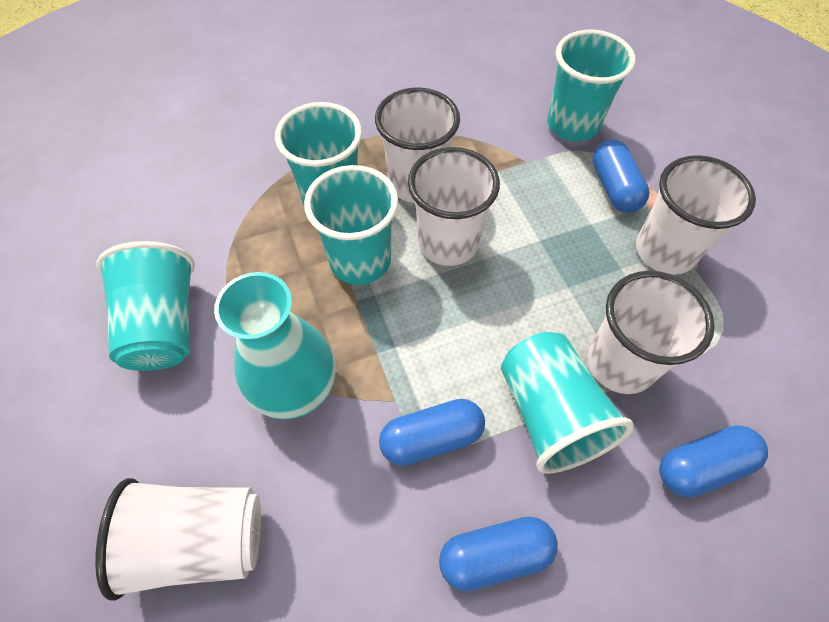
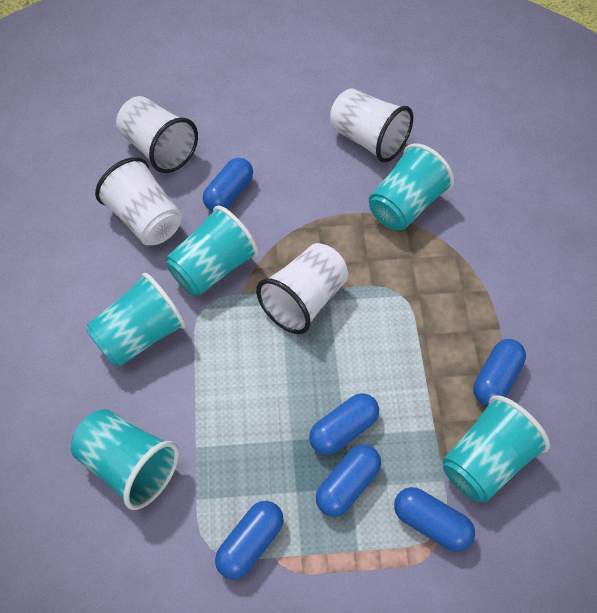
blue capsule: 4 -> 6
turquoise vase: 1 -> 0
white cup: 5 -> 4

